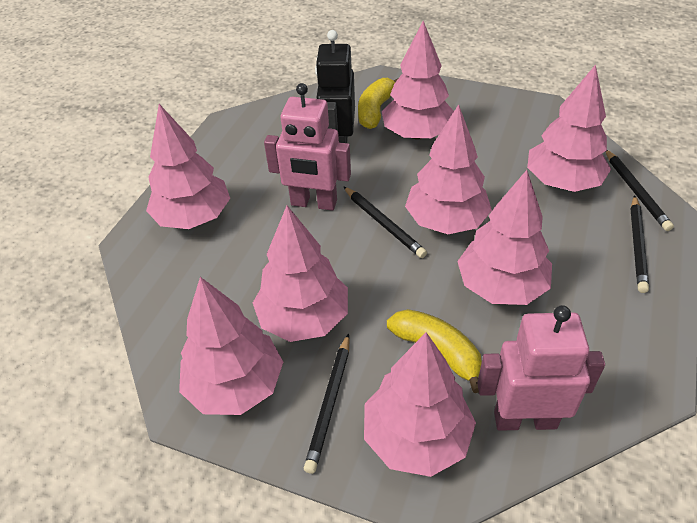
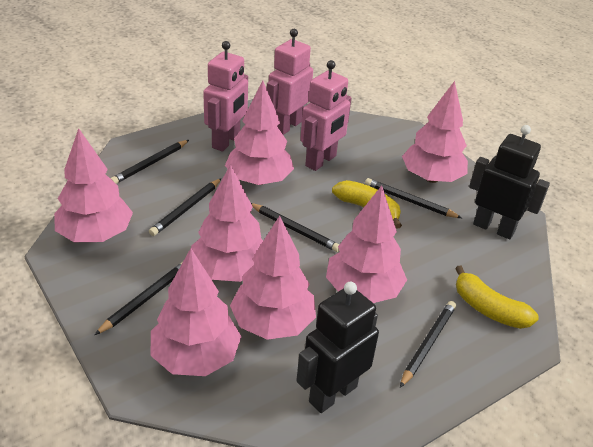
black pencil: 4 -> 6
black robot: 1 -> 2
pink robot: 2 -> 3
pink tree: 8 -> 7

